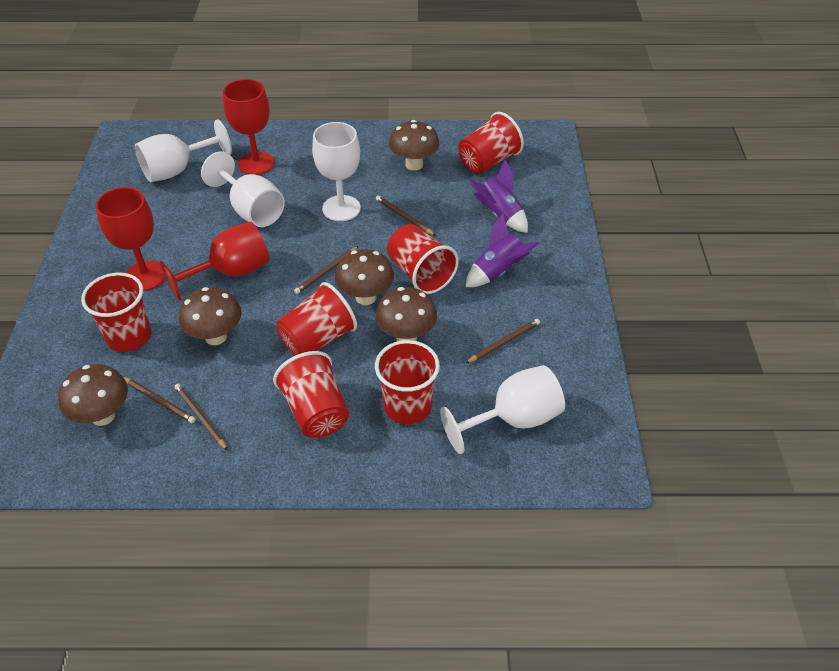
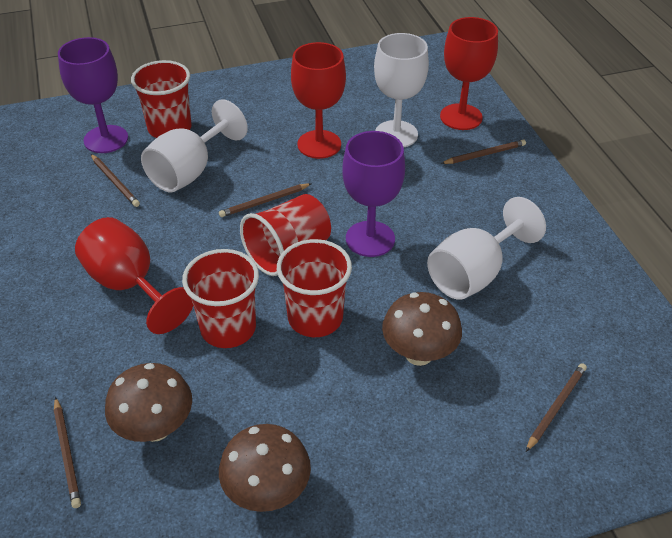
brown mushroom: 5 -> 3
purple goblet: 0 -> 2
purple rocket: 2 -> 0
red cup: 6 -> 4
white goblet: 4 -> 3

